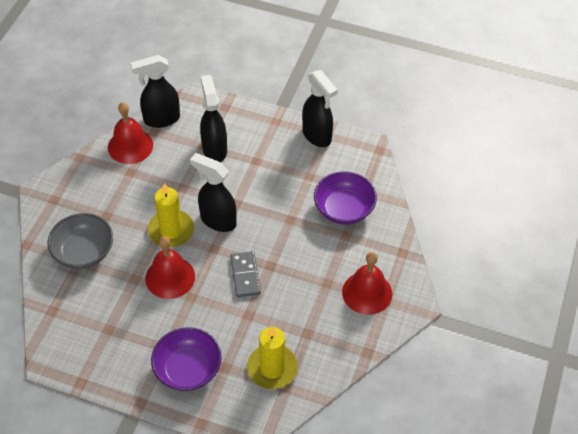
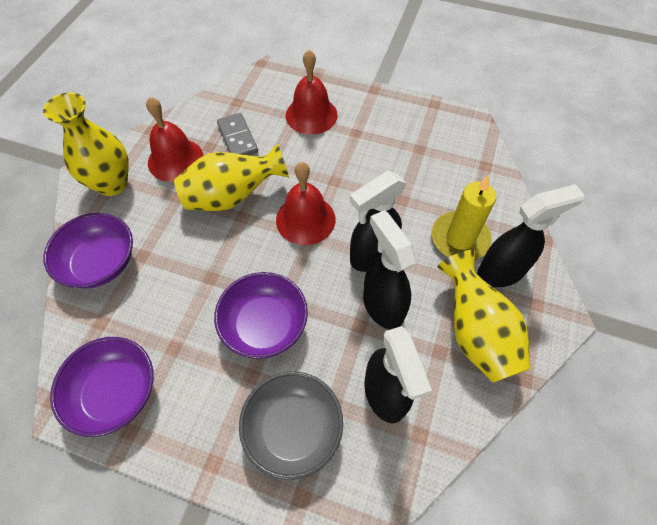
purple bowl: 2 -> 3
yellow candle: 2 -> 1
yellow vase: 0 -> 3

